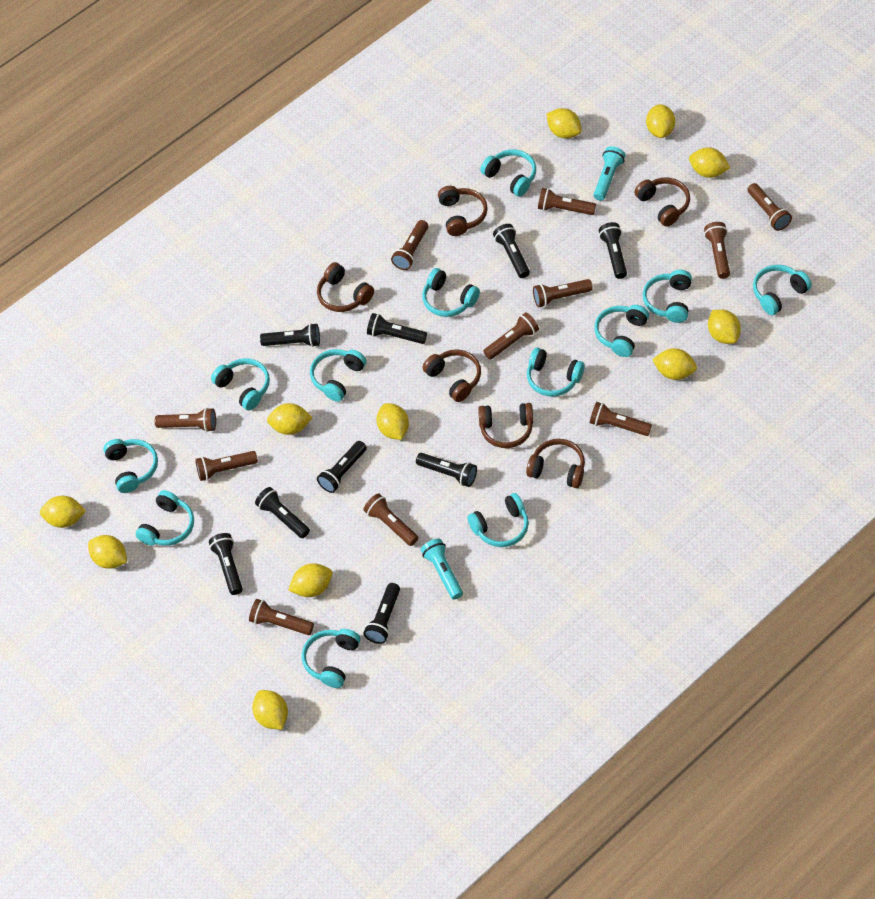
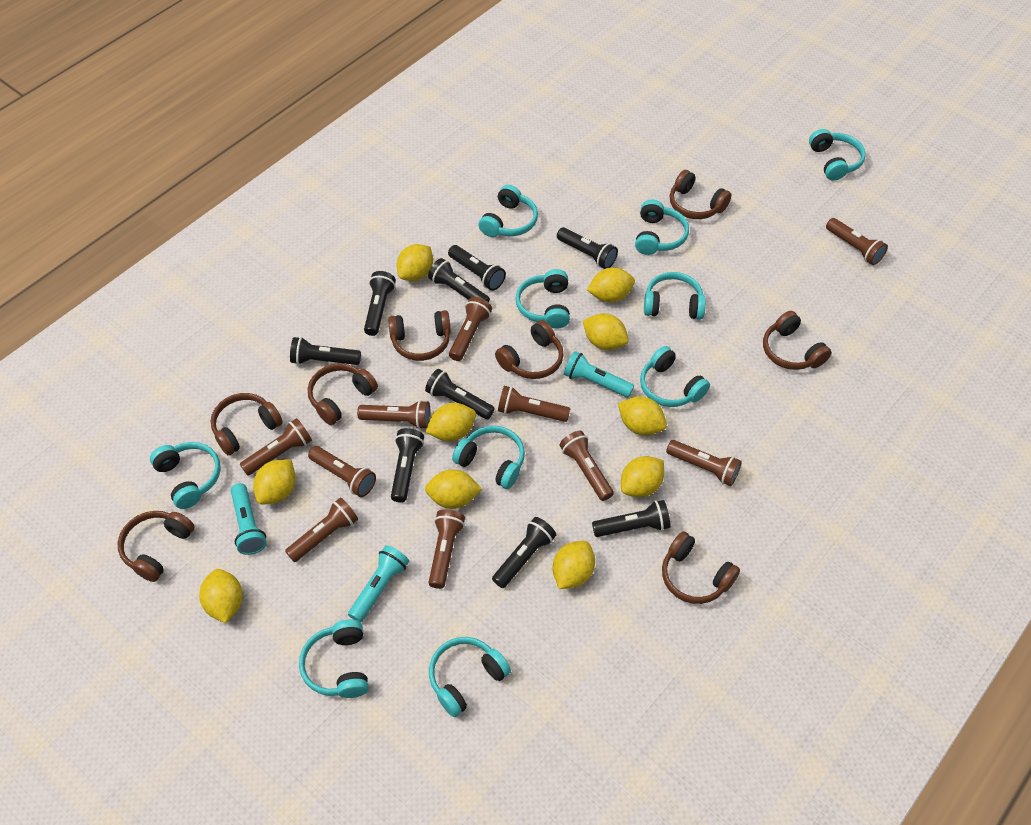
brown flashlight: 11 -> 10
brown headphones: 6 -> 8
turquoise flashlight: 2 -> 3
turquoise headphones: 12 -> 10
yellow lemon: 11 -> 10

